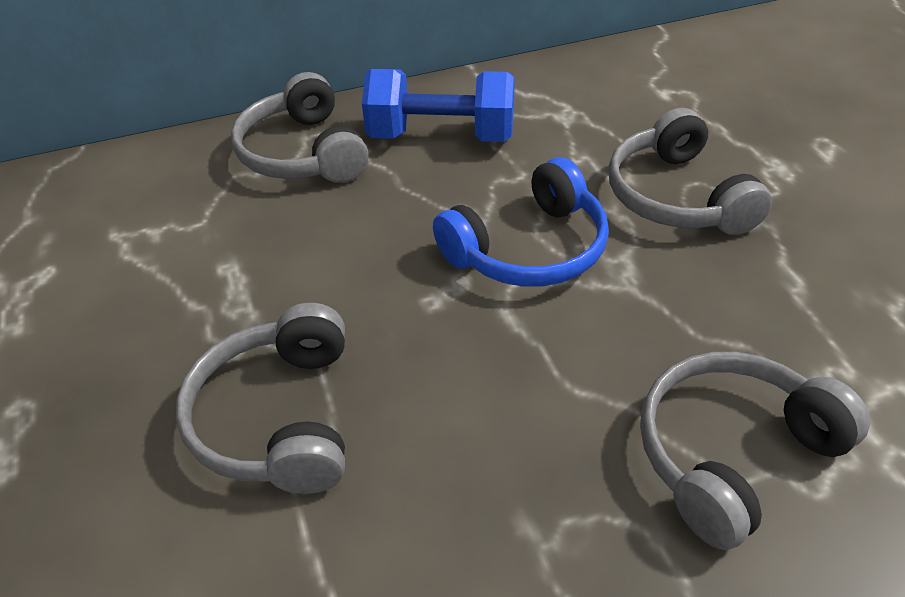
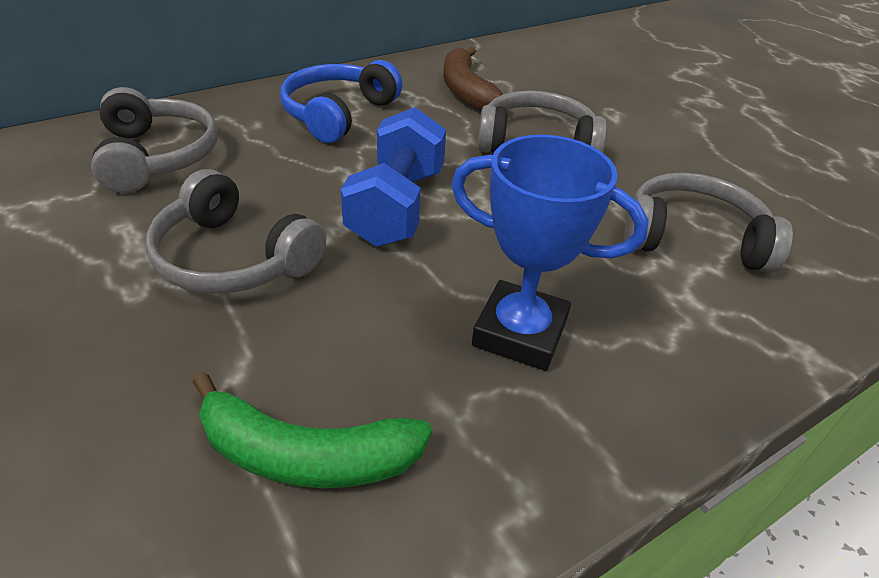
blue trophy: 0 -> 1
brown banana: 0 -> 1
green banana: 0 -> 1

